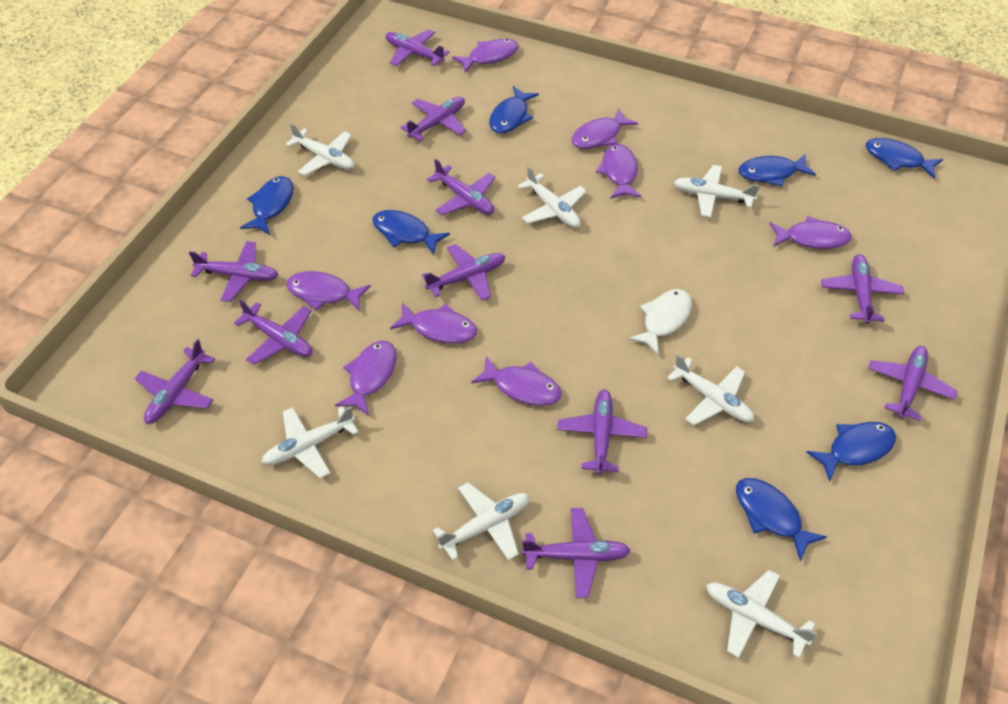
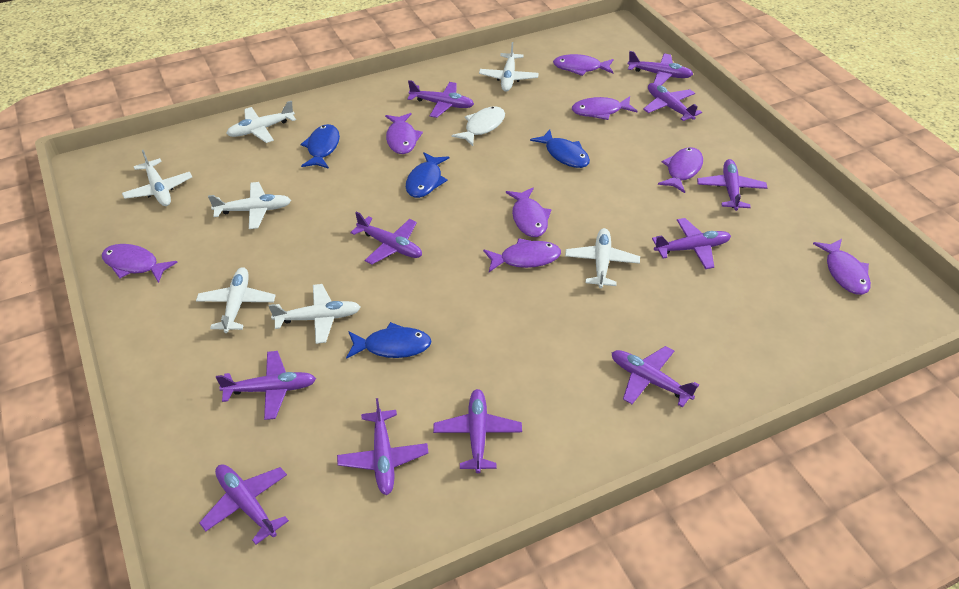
blue fish: 7 -> 4

